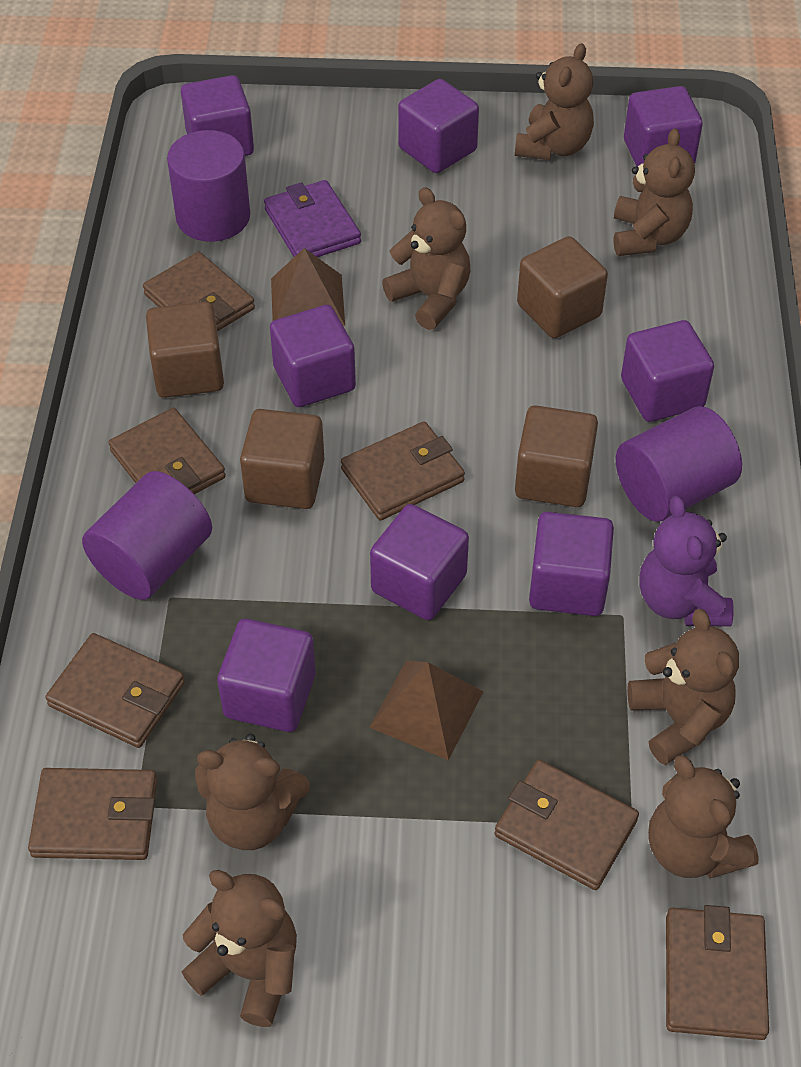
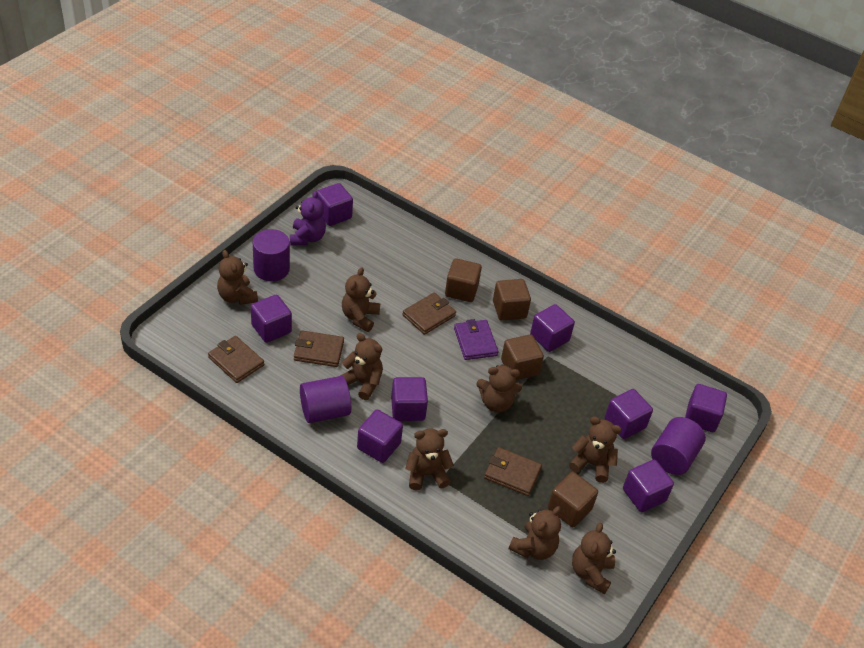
brown pyramid: 2 -> 0
brown teddy bear: 7 -> 8
brown wallet: 7 -> 4

